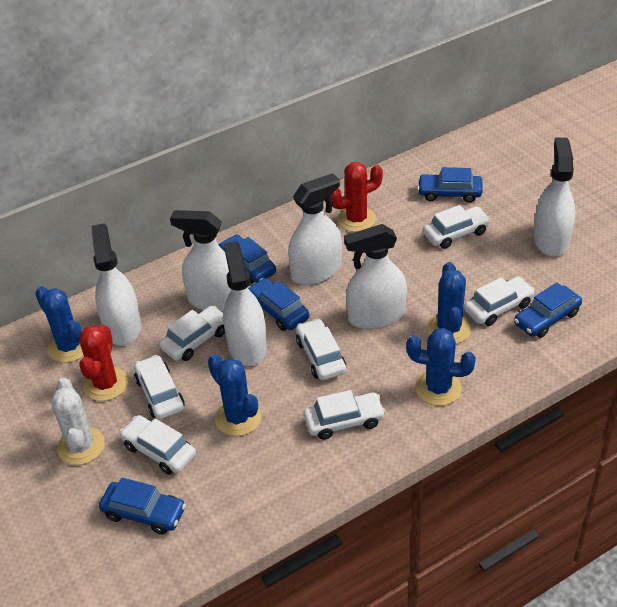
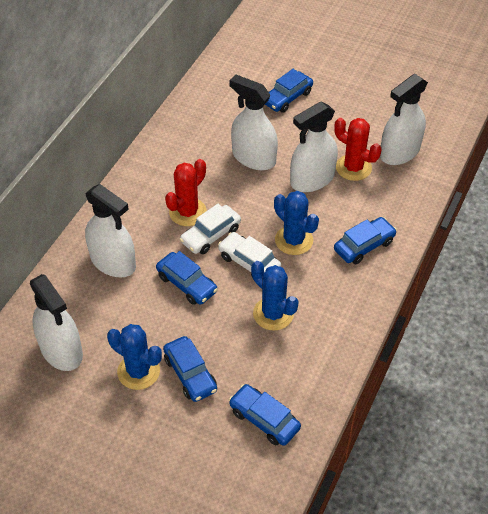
blue cactus: 4 -> 3
white cactus: 1 -> 0
white car: 7 -> 2
white spray bottle: 6 -> 5

